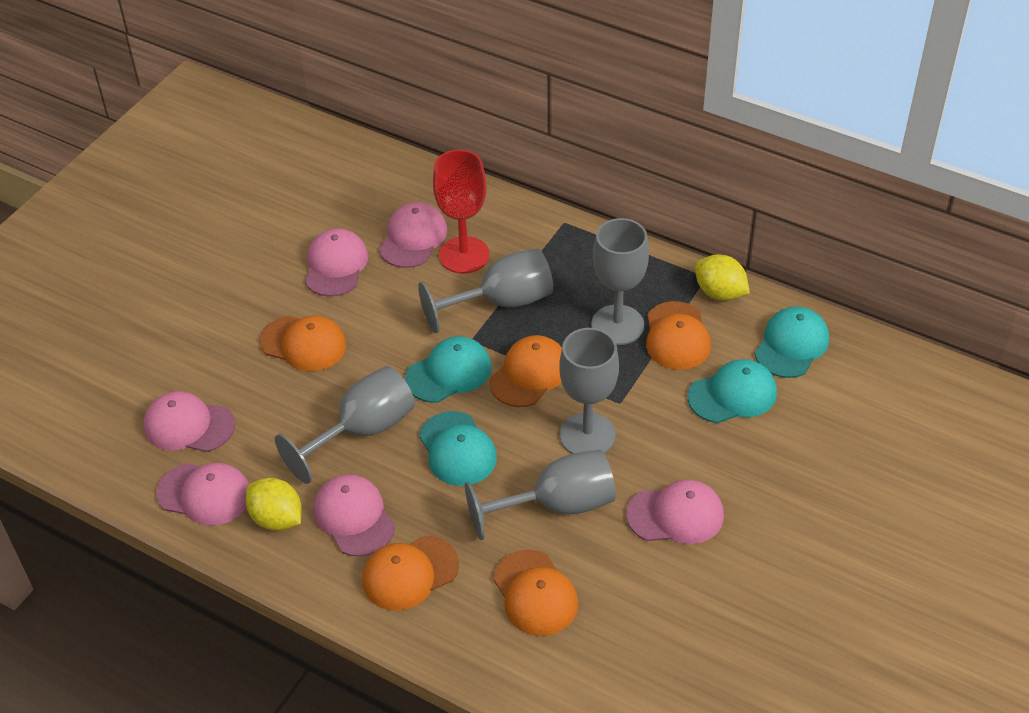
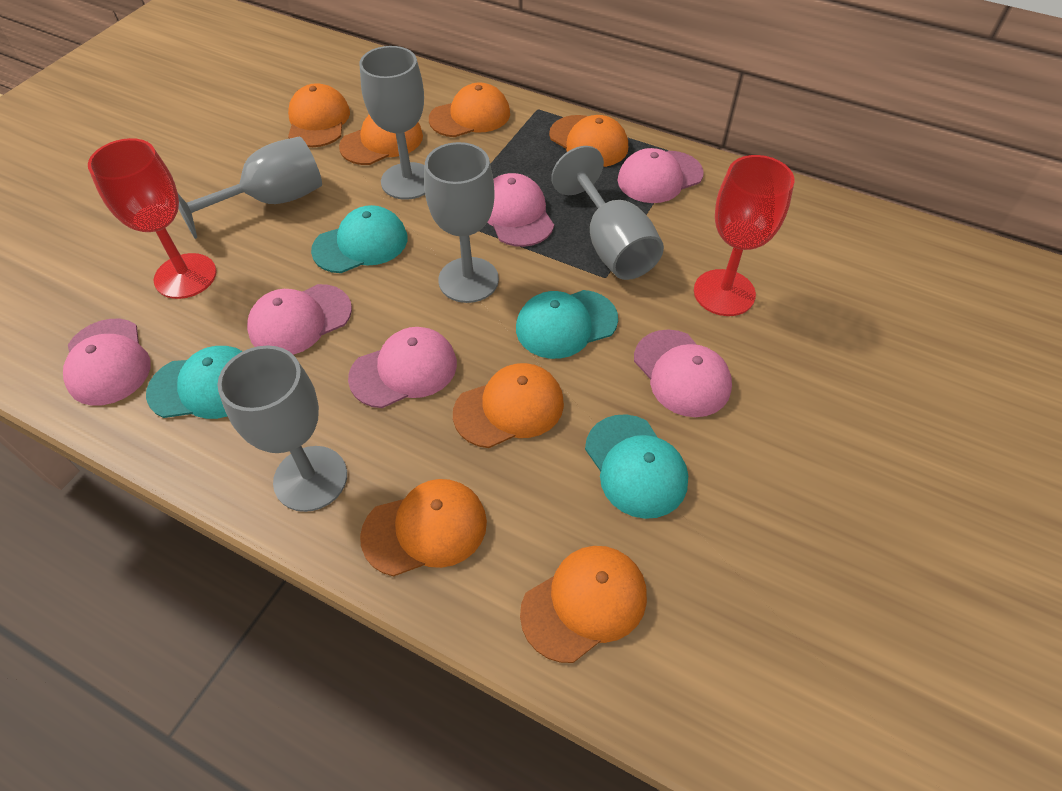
orange cap: 5 -> 7
red goblet: 1 -> 2
yellow lemon: 2 -> 0

